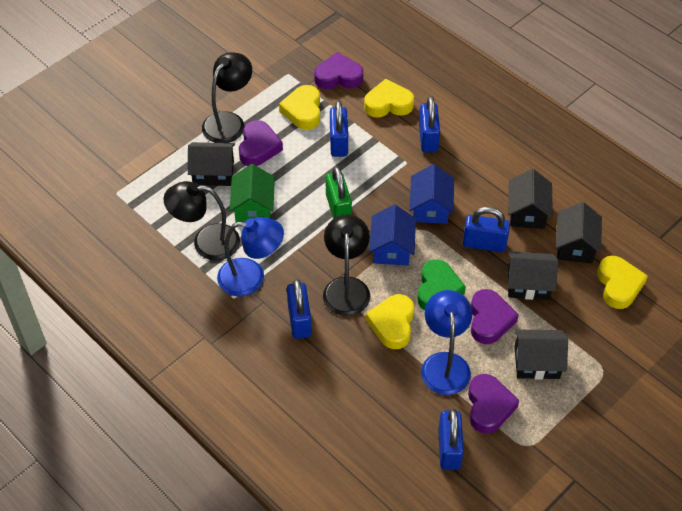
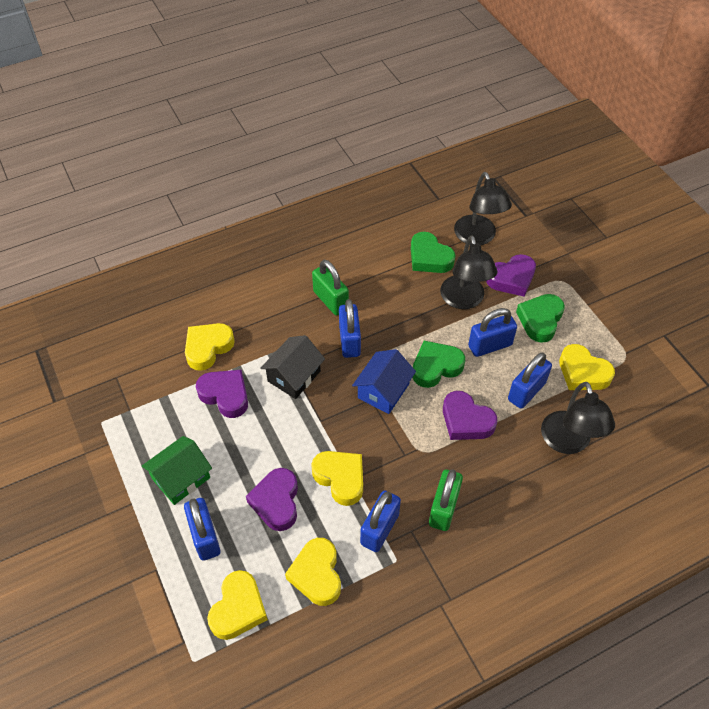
black house: 5 -> 1
blue house: 2 -> 1
blue lamp: 2 -> 0
green heart: 1 -> 3
green padlock: 1 -> 2
yellow heart: 4 -> 5

